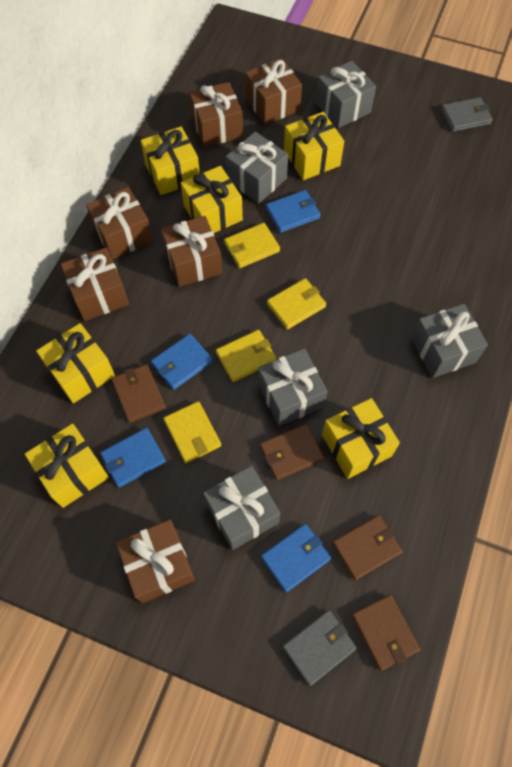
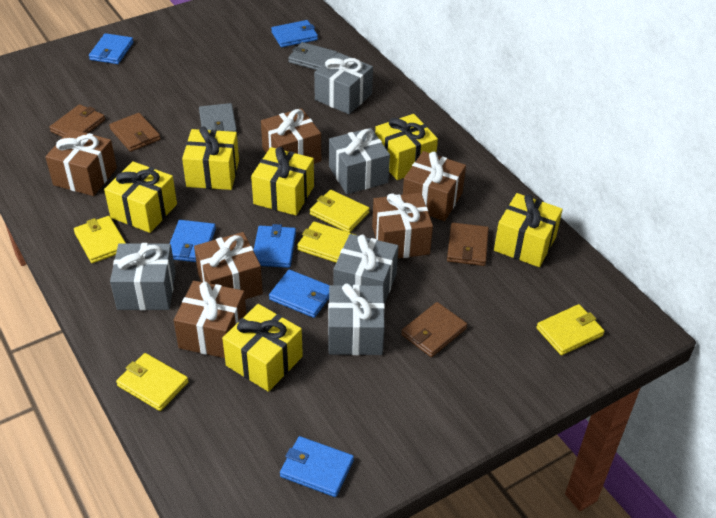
blue wallet: 4 -> 6
yellow wallet: 4 -> 5

